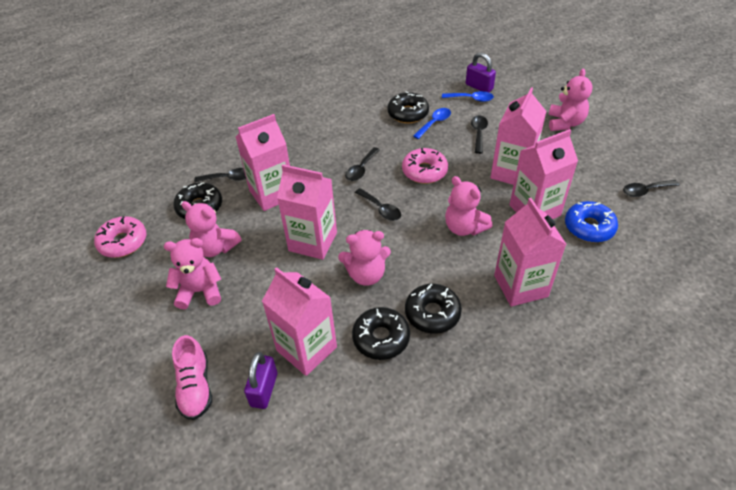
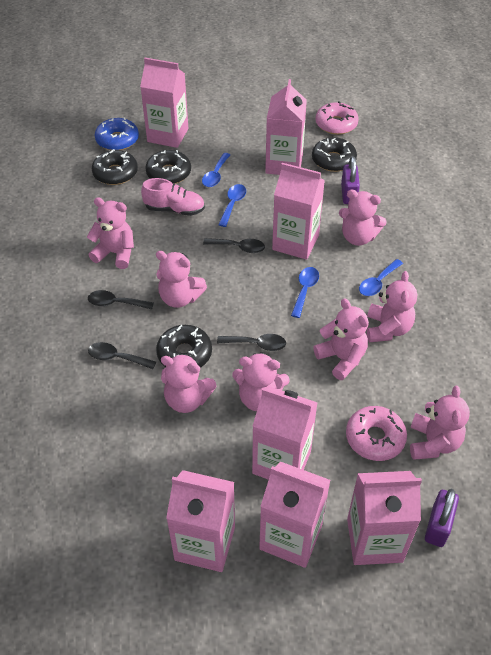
black spoon: 5 -> 4
blue spoon: 2 -> 4
pink carton: 6 -> 7
pink teddy bear: 5 -> 8

